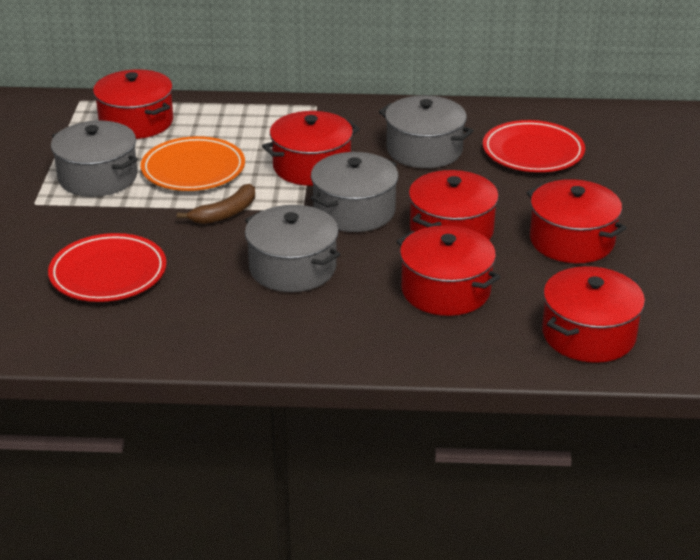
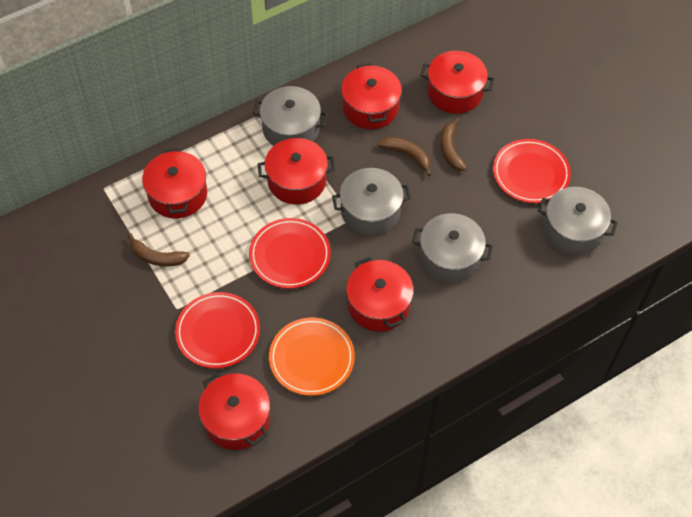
brown banana: 1 -> 3
red plate: 2 -> 3

